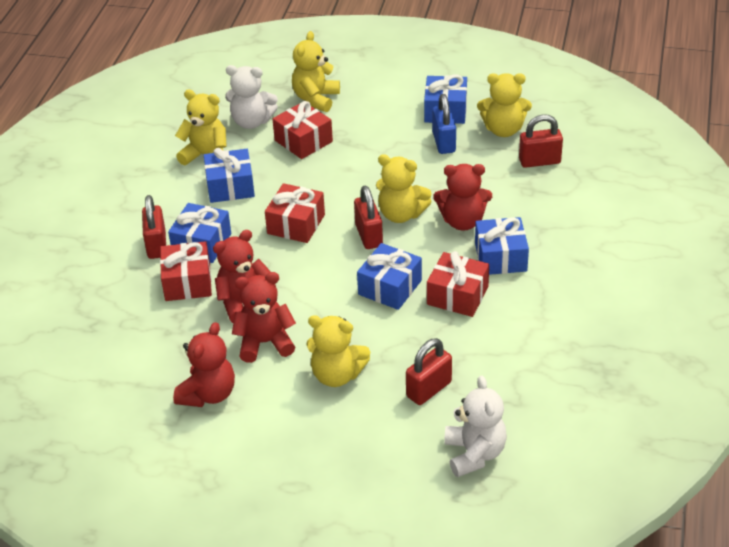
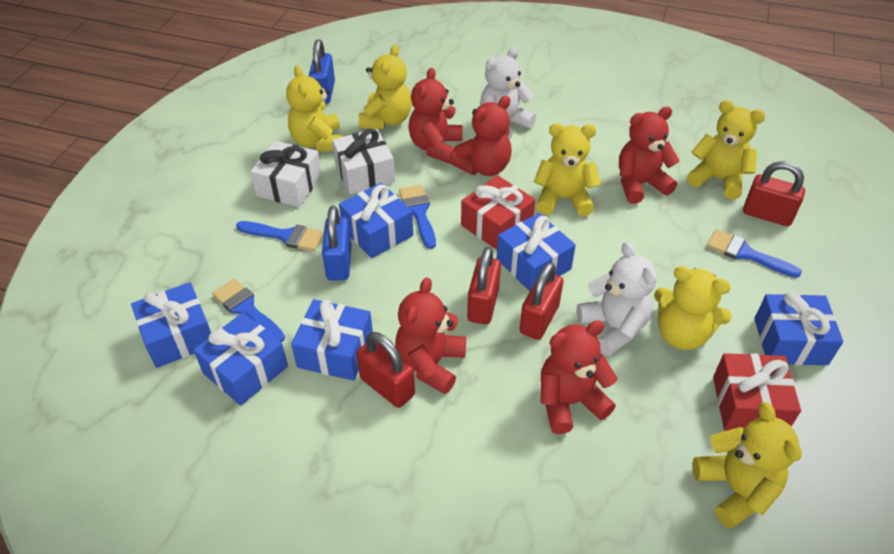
blue brush: 0 -> 4
blue gift: 5 -> 6
blue padlock: 1 -> 2
red gift: 4 -> 2
red teddy bear: 4 -> 5
white gift: 0 -> 2
yellow teddy bear: 5 -> 6

